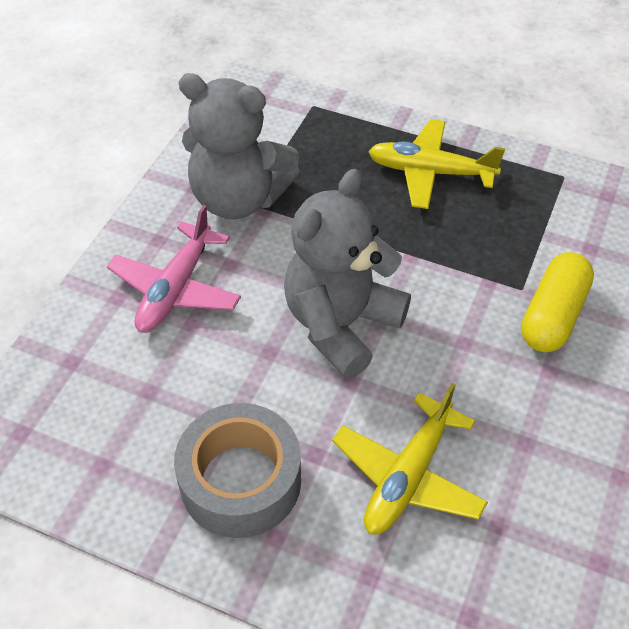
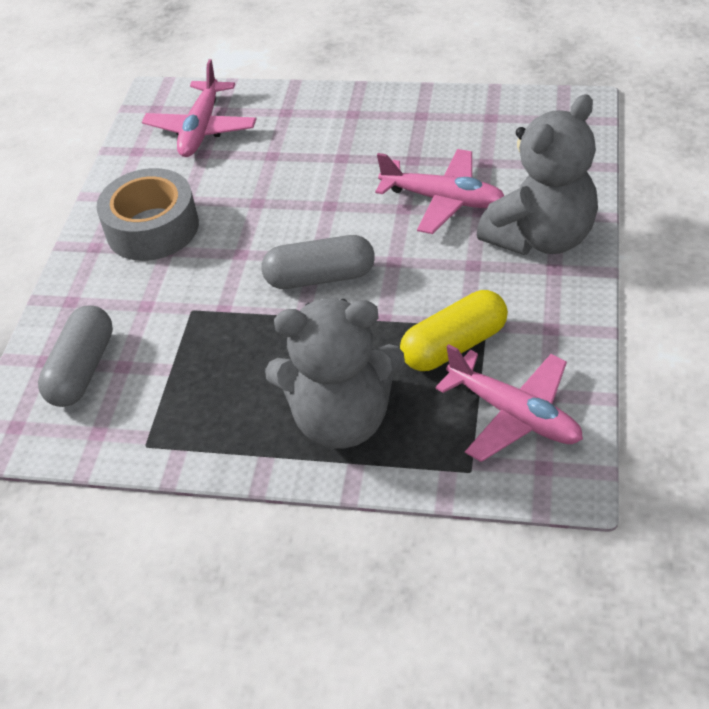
grey capsule: 0 -> 2
pink plane: 1 -> 3
yellow plane: 2 -> 0

